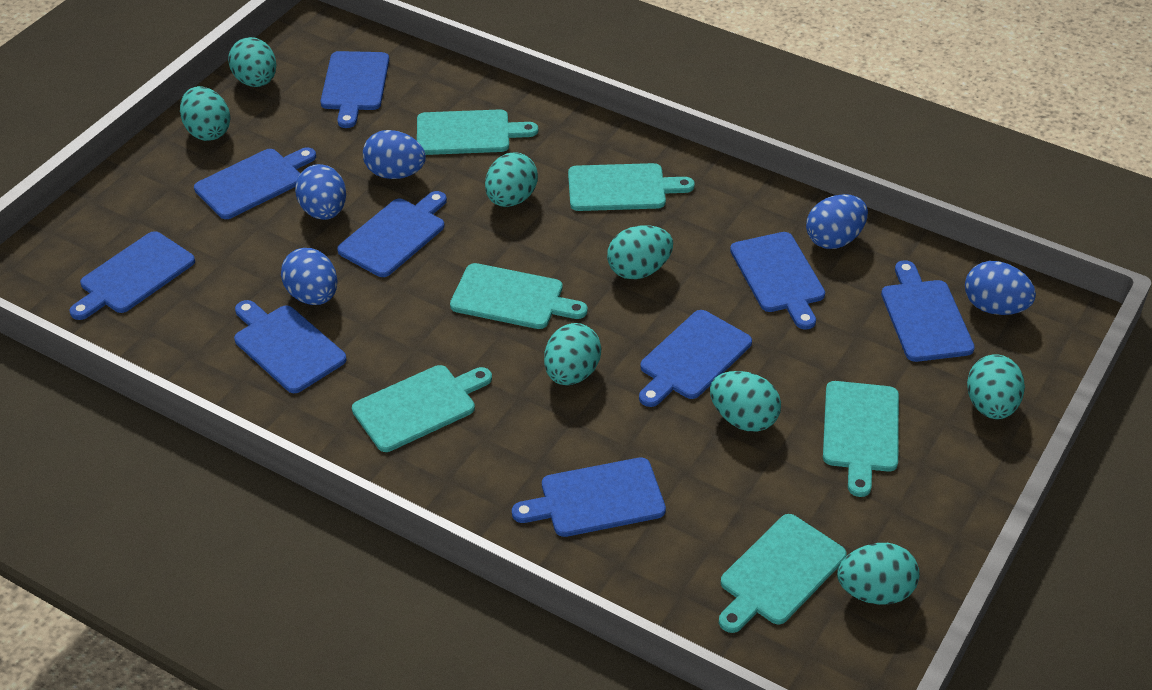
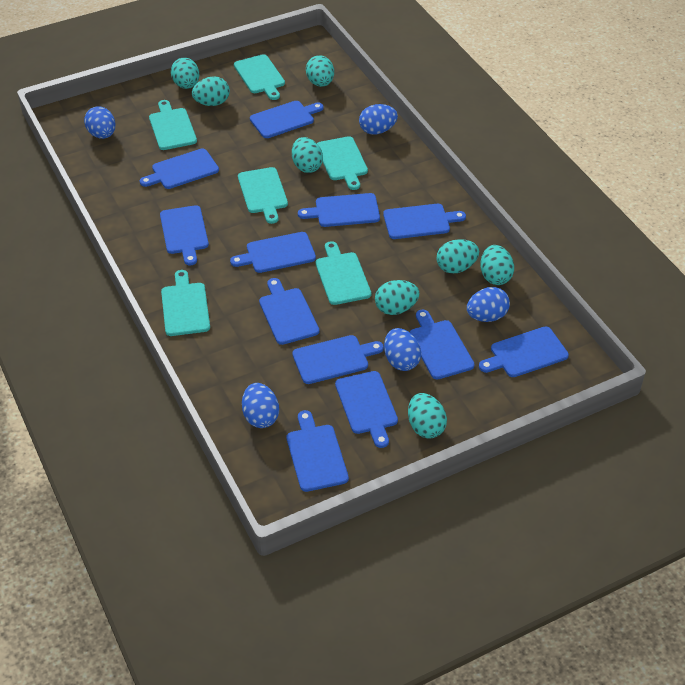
blue cutting board: 9 -> 12

